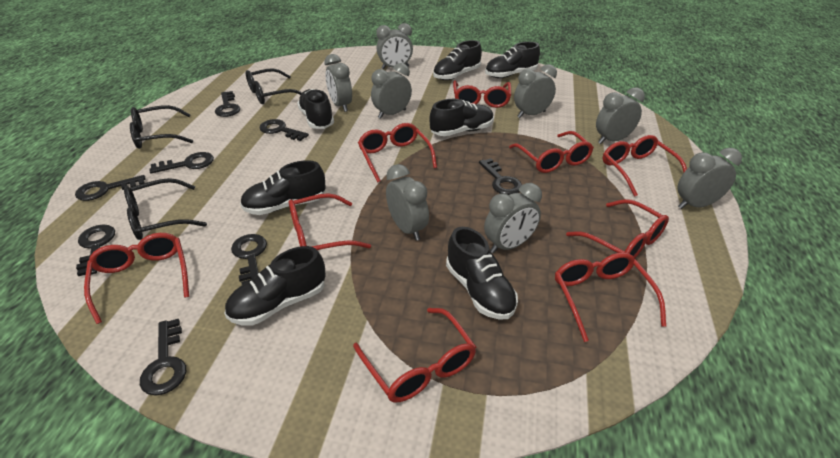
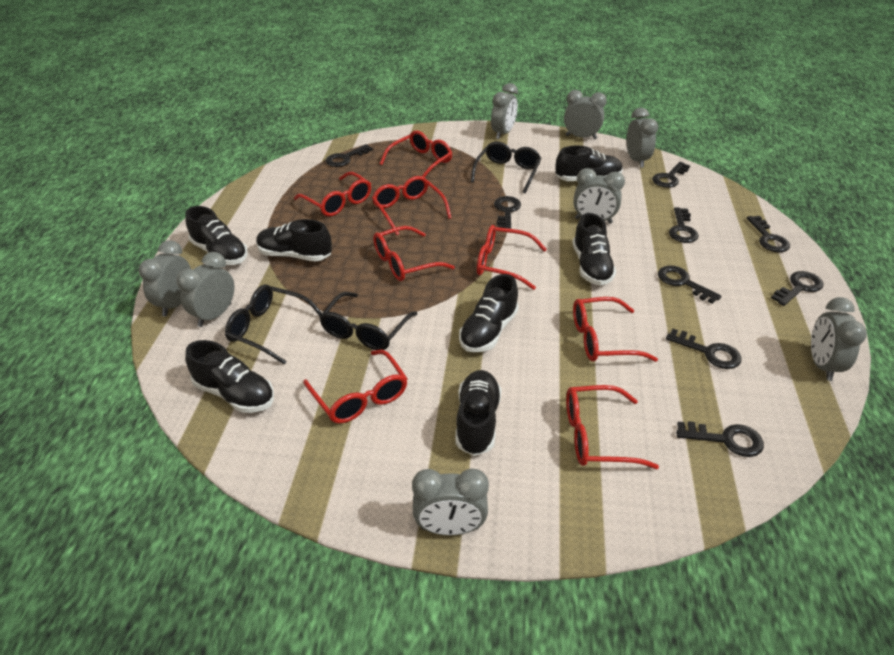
black key: 8 -> 9
red glasses: 9 -> 8

